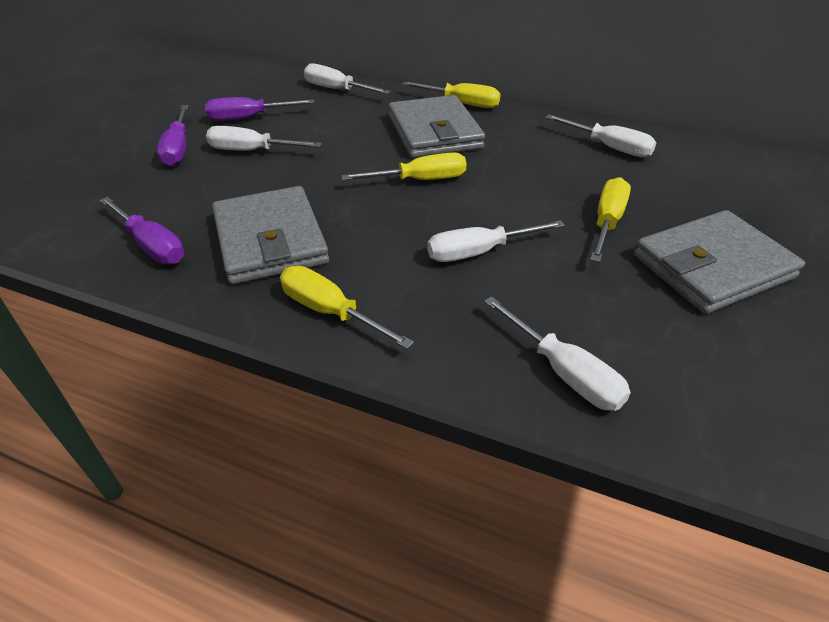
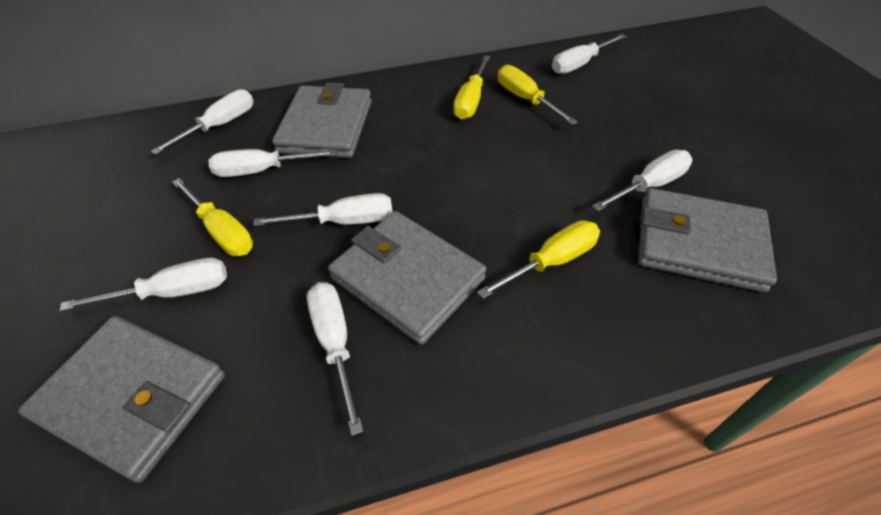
grey wallet: 3 -> 4
purple screwdriver: 3 -> 0
white screwdriver: 5 -> 7

